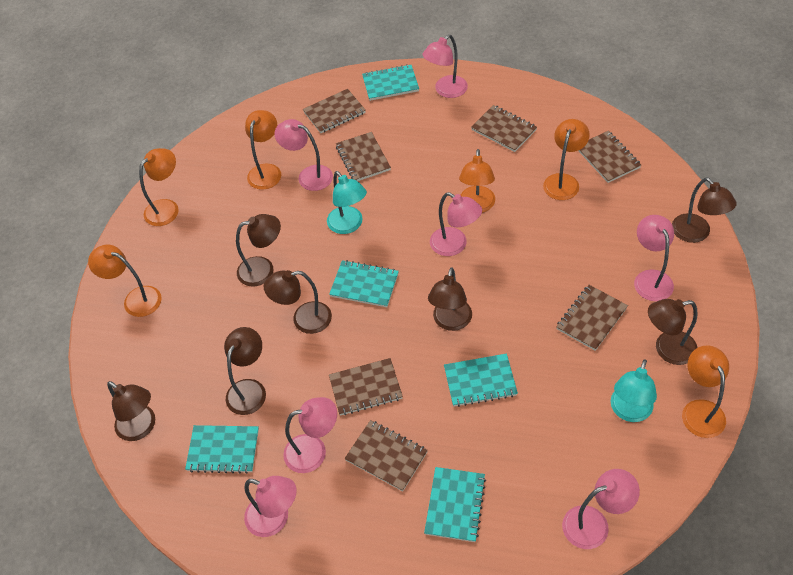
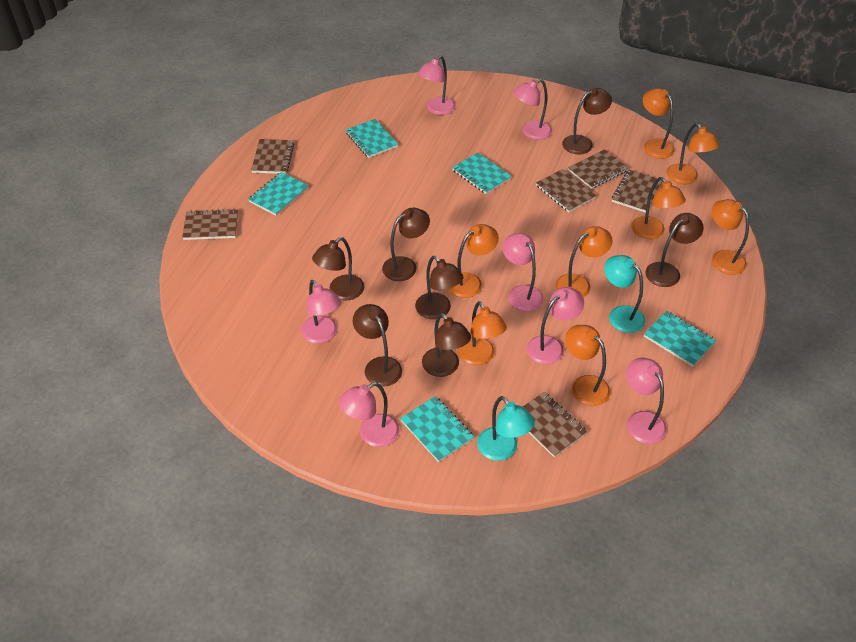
brown notebook: 7 -> 6
orange lamp: 6 -> 8

